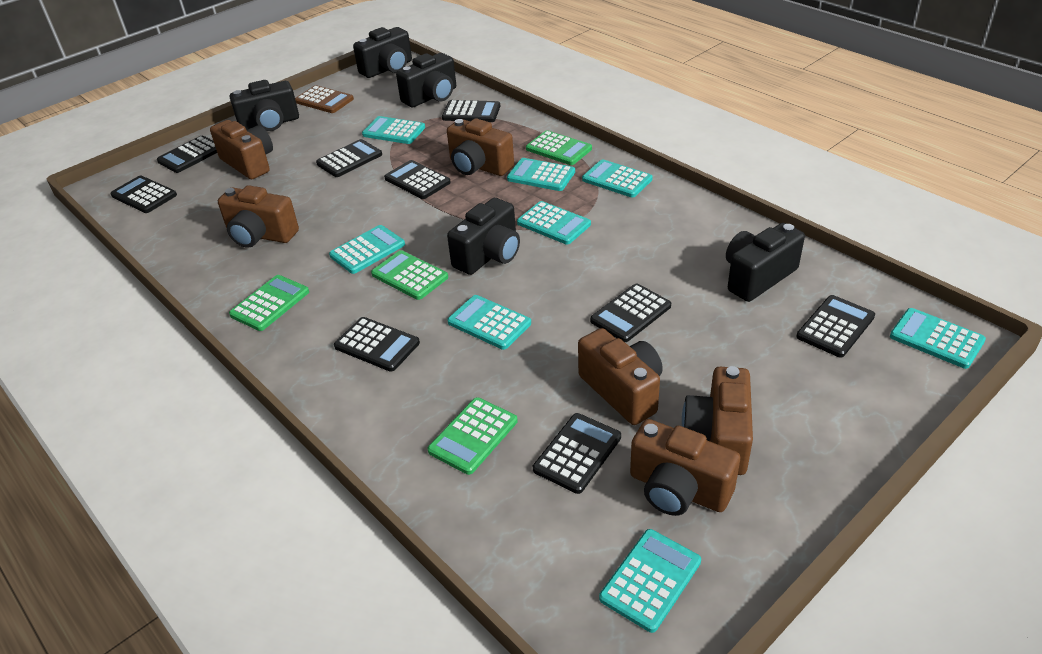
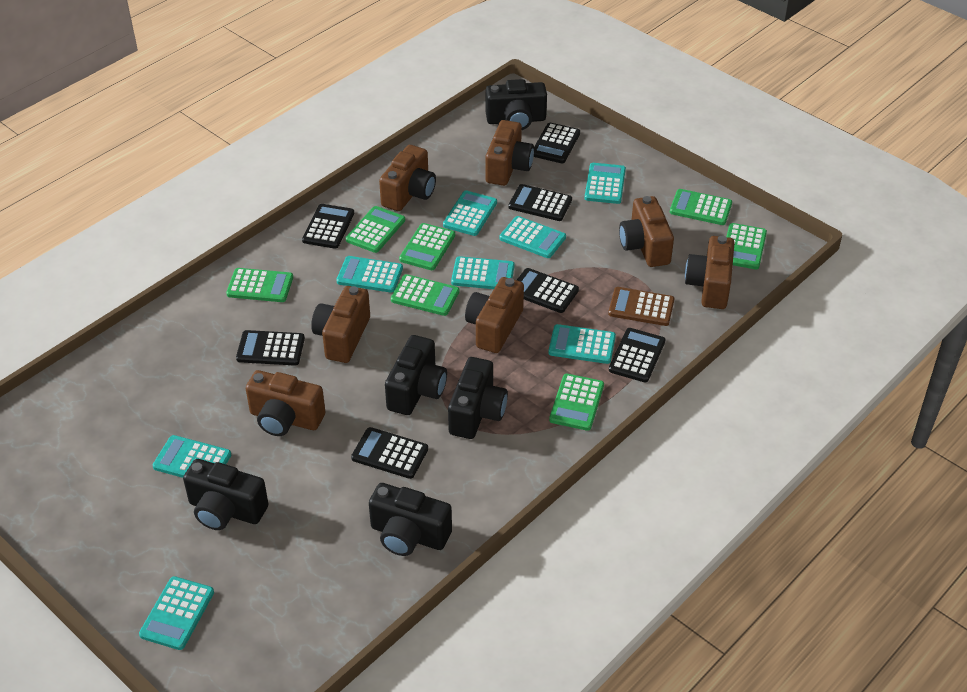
black calculator: 9 -> 7
brown camera: 6 -> 7
green calculator: 4 -> 7

